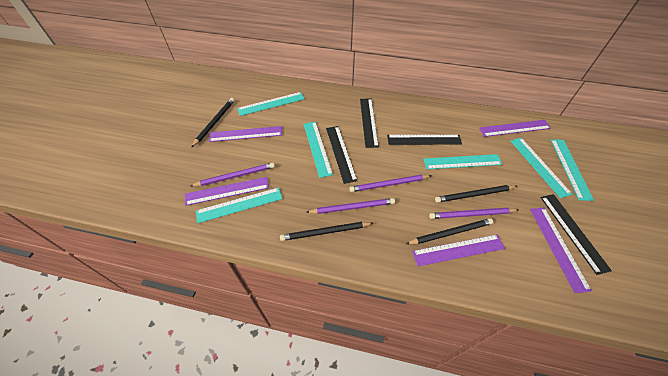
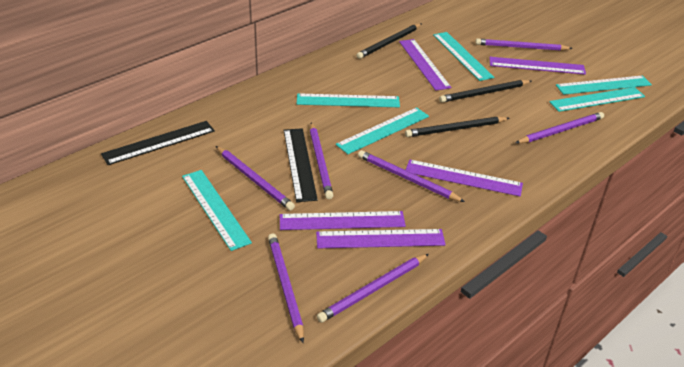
black pencil: 4 -> 3
black ruler: 4 -> 2
purple pencil: 4 -> 7

